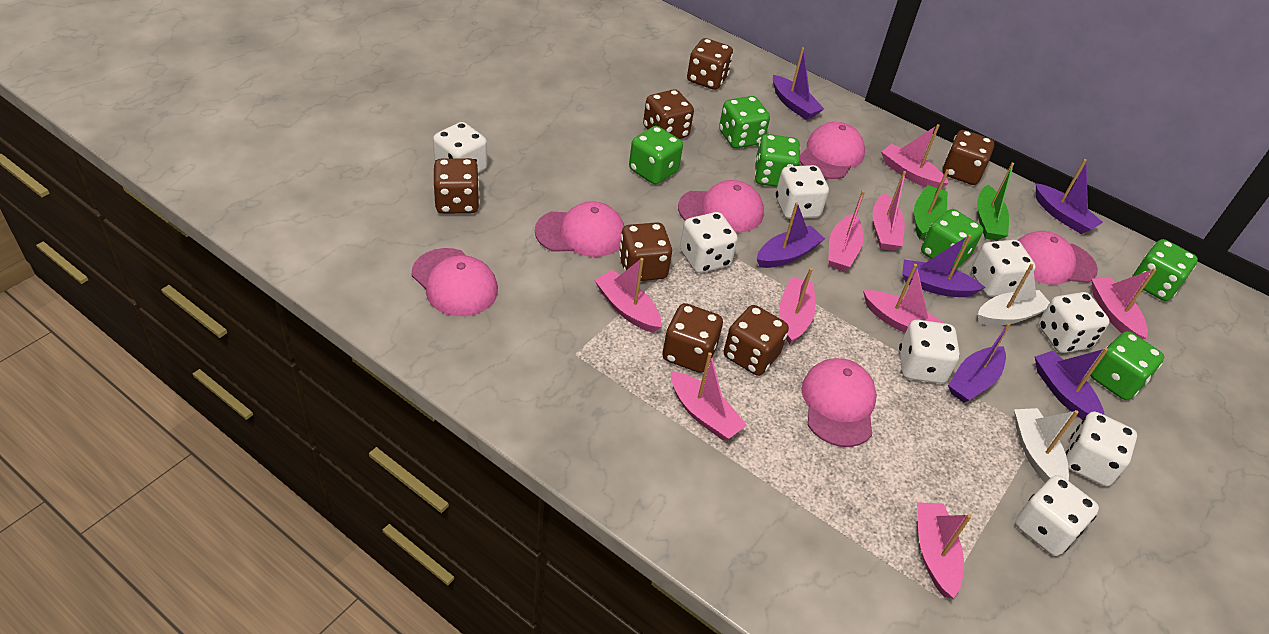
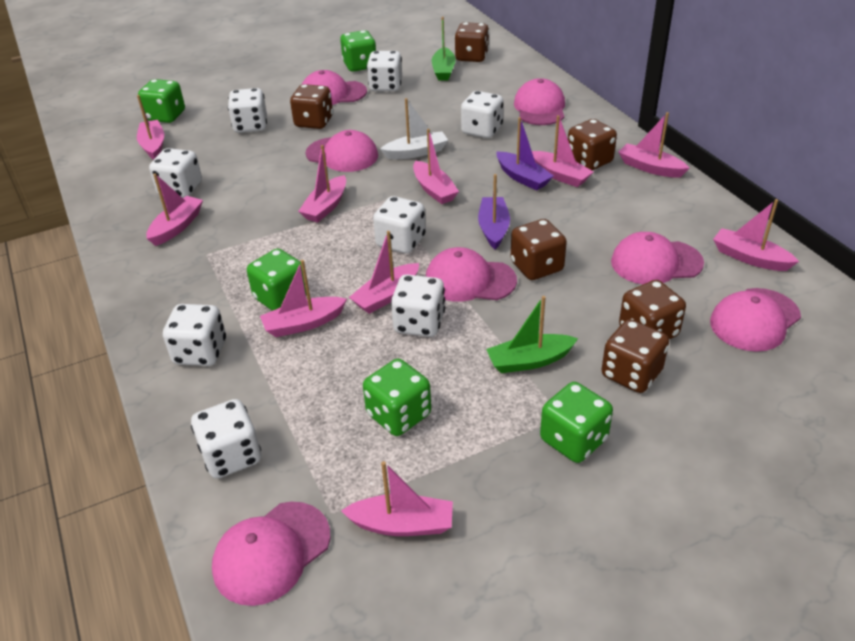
brown dice: 7 -> 6
green dice: 6 -> 5
pink boat: 9 -> 10
pink cap: 6 -> 7
purple boat: 6 -> 2
white boat: 2 -> 1

